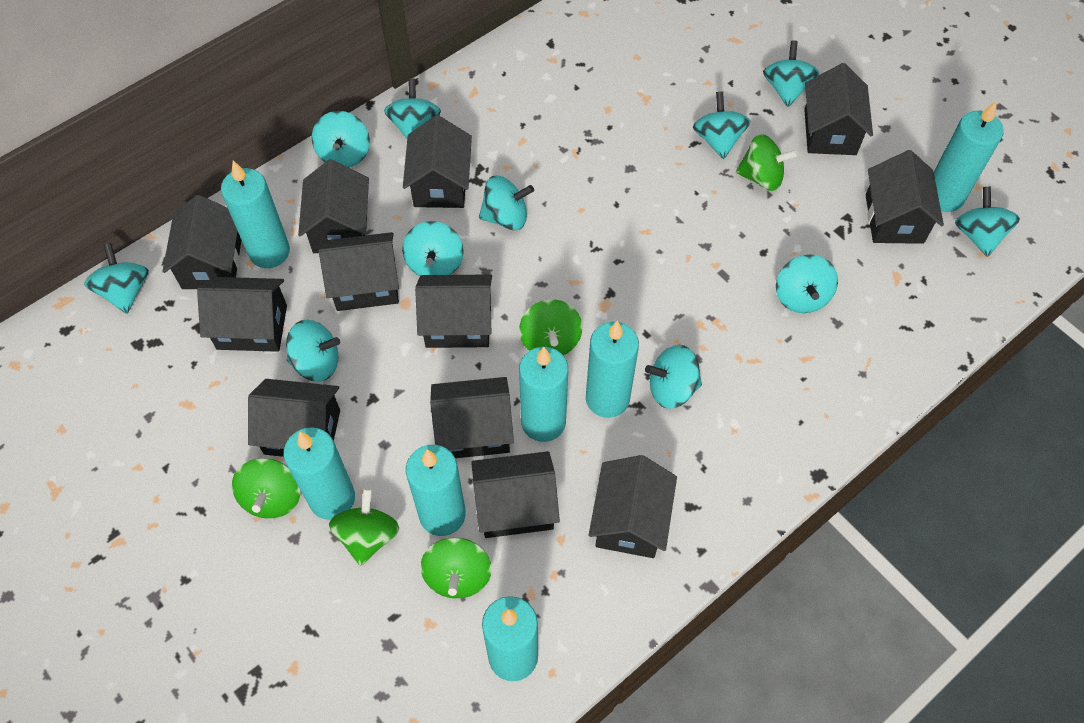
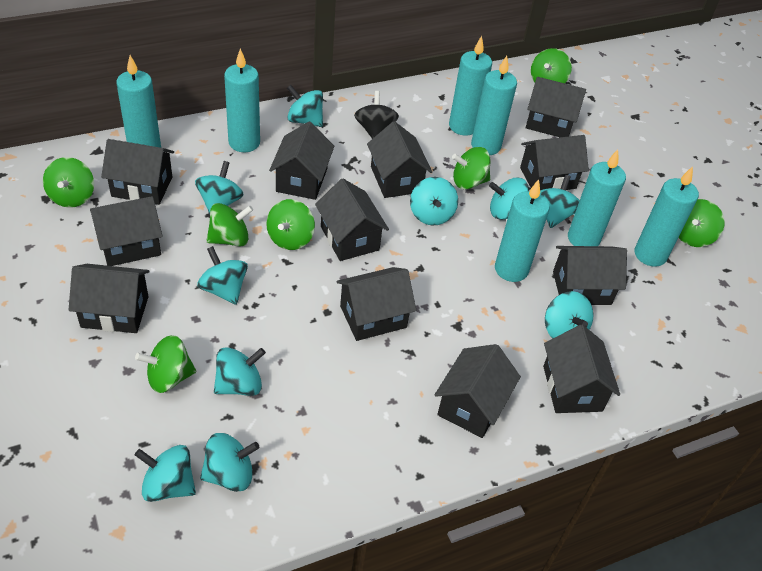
black spinning top: 0 -> 1
green spinning top: 5 -> 7
turquoise spinning top: 11 -> 10

